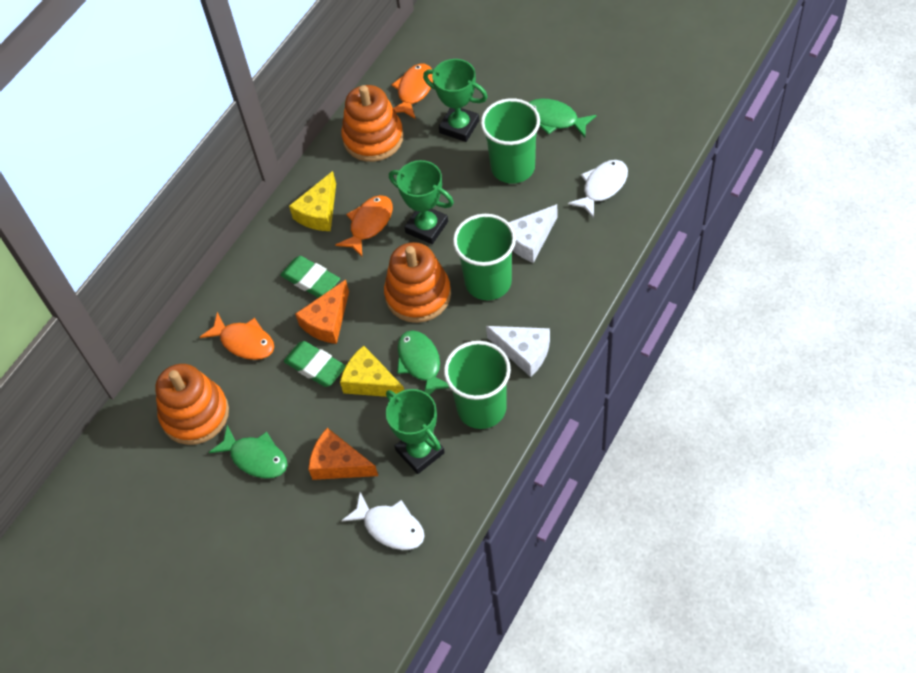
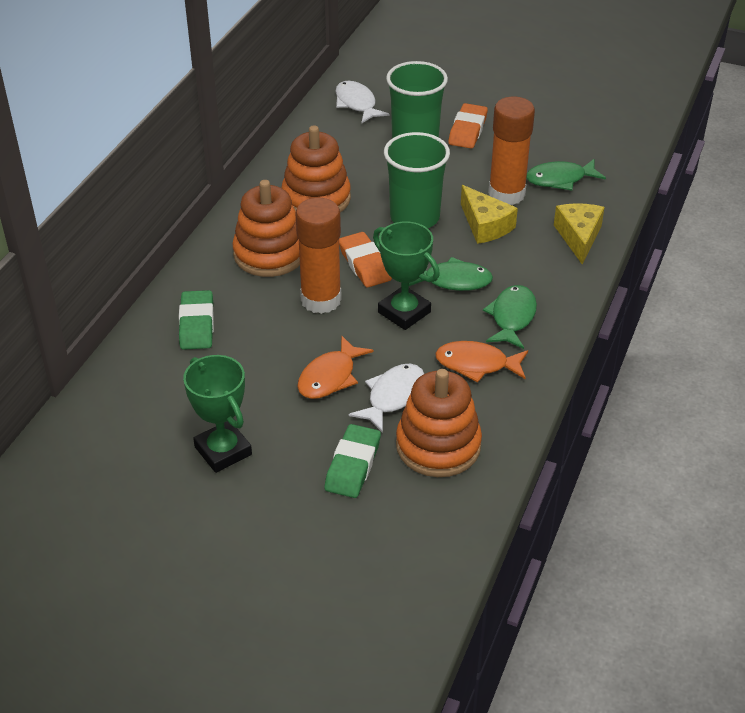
green cup: 3 -> 2
green trophy: 3 -> 2
orange cheese: 2 -> 0
orange eraser: 0 -> 2
orange fish: 3 -> 2
orange glue stick: 0 -> 2
white cheese: 2 -> 0

